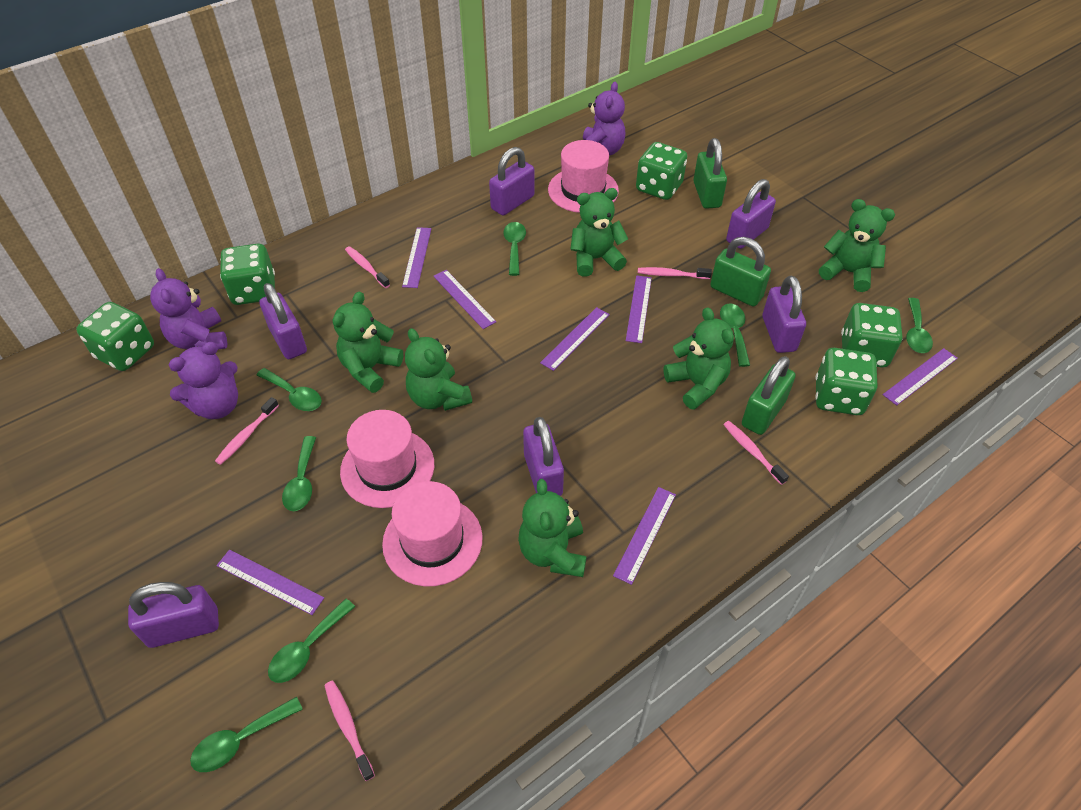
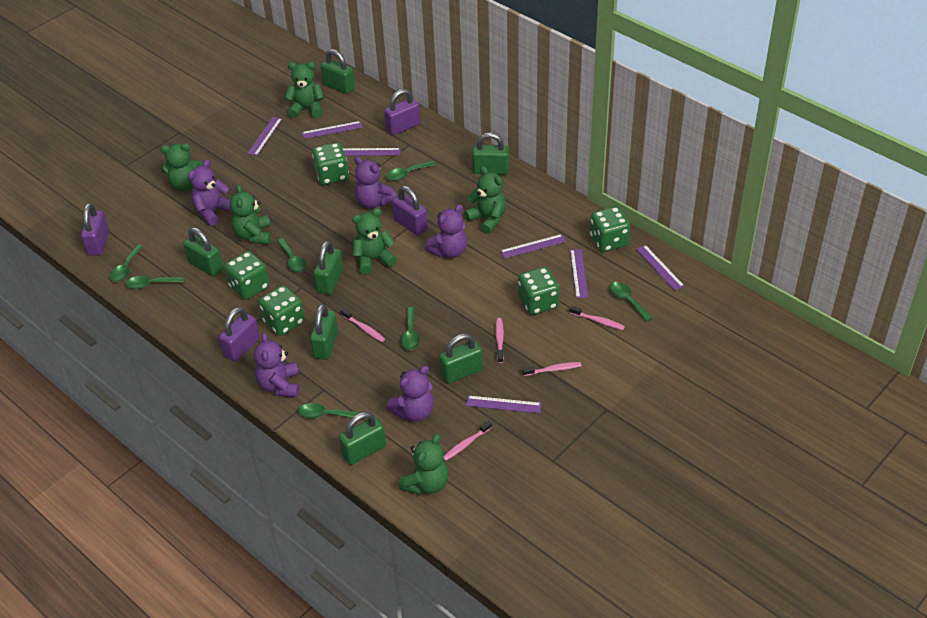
green padlock: 3 -> 7
pink hat: 3 -> 0
purple padlock: 6 -> 4
purple teddy bear: 3 -> 5

